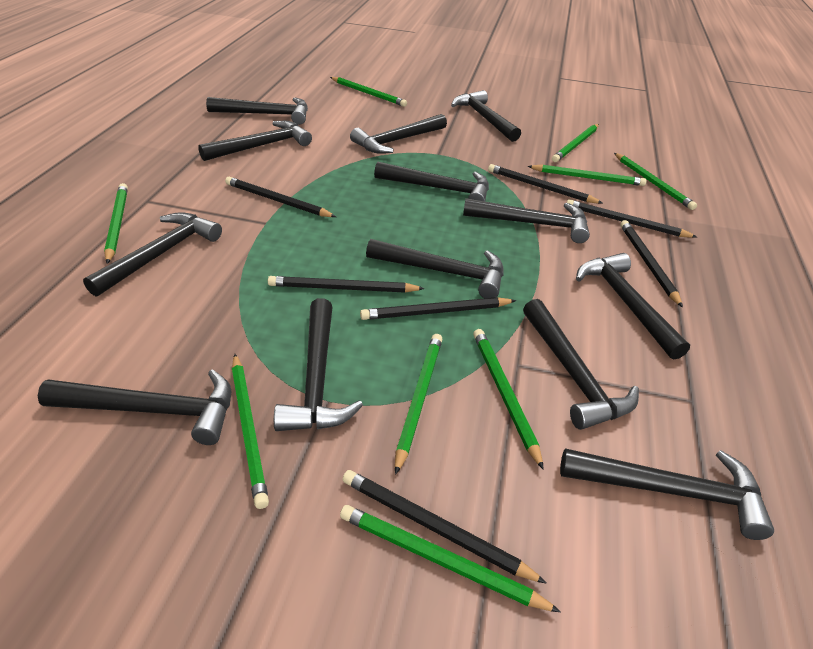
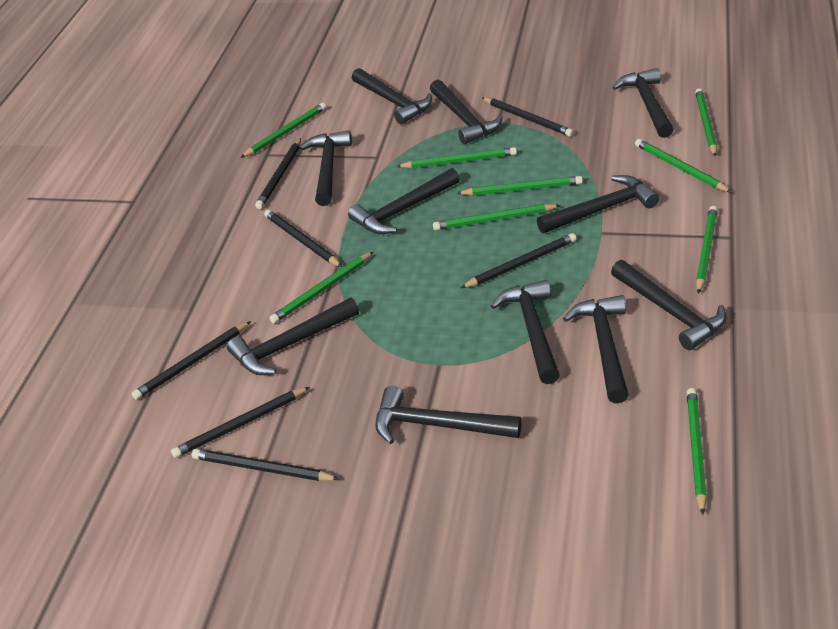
black hammer: 13 -> 11

